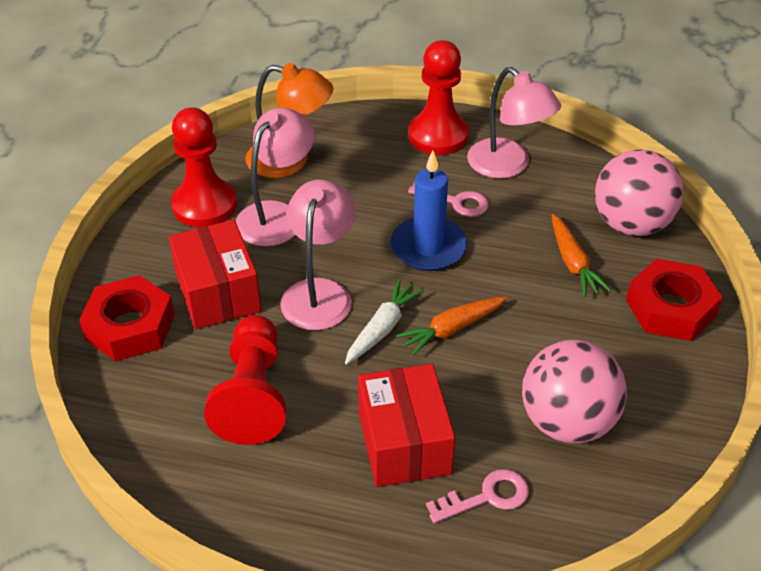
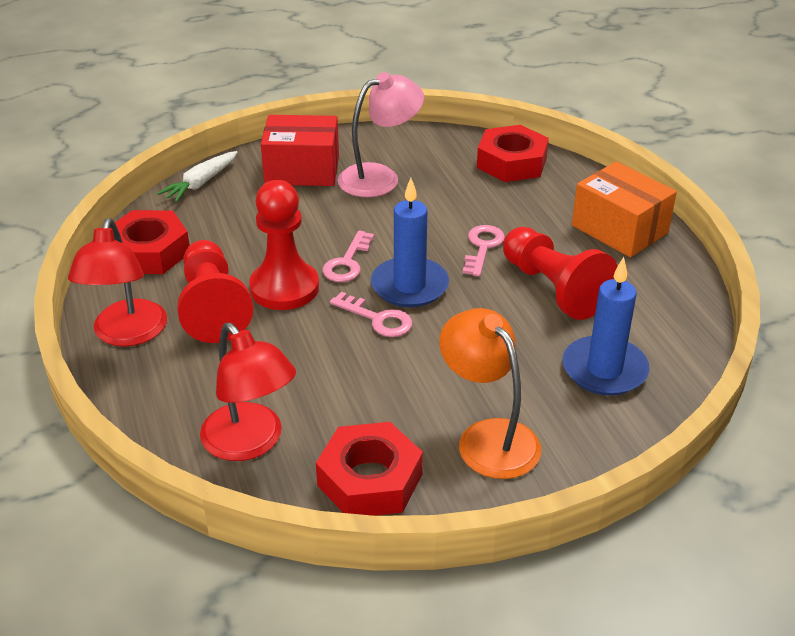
blue candle: 1 -> 2
orange box: 0 -> 1
orange carrot: 2 -> 0
pink ball: 2 -> 0
pink key: 2 -> 3
pink lamp: 3 -> 1
red box: 2 -> 1
red lamp: 0 -> 2
red nut: 2 -> 3

